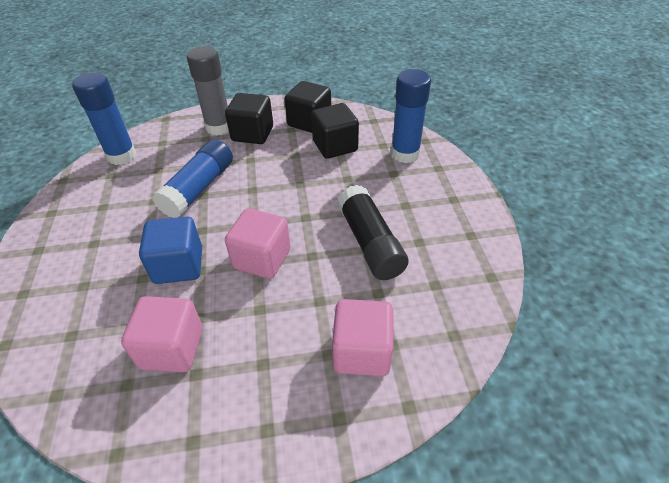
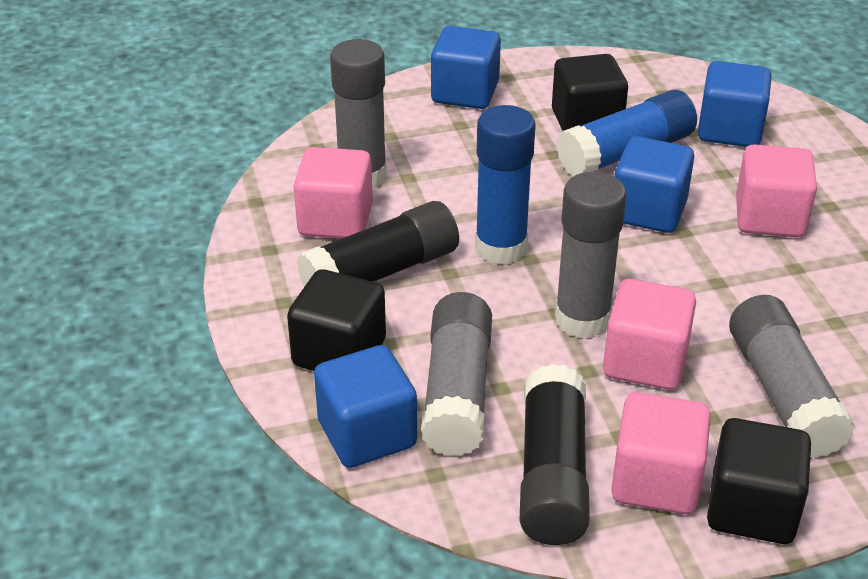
black glue stick: 1 -> 2
blue cube: 1 -> 4
blue glue stick: 3 -> 2
grey glue stick: 1 -> 4
pink cube: 3 -> 4

